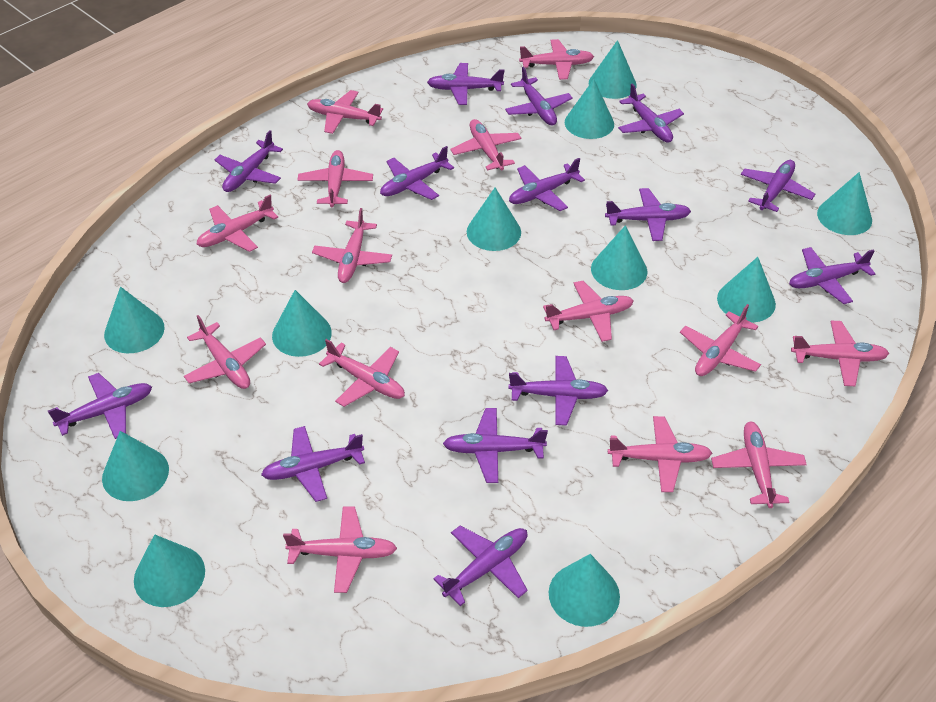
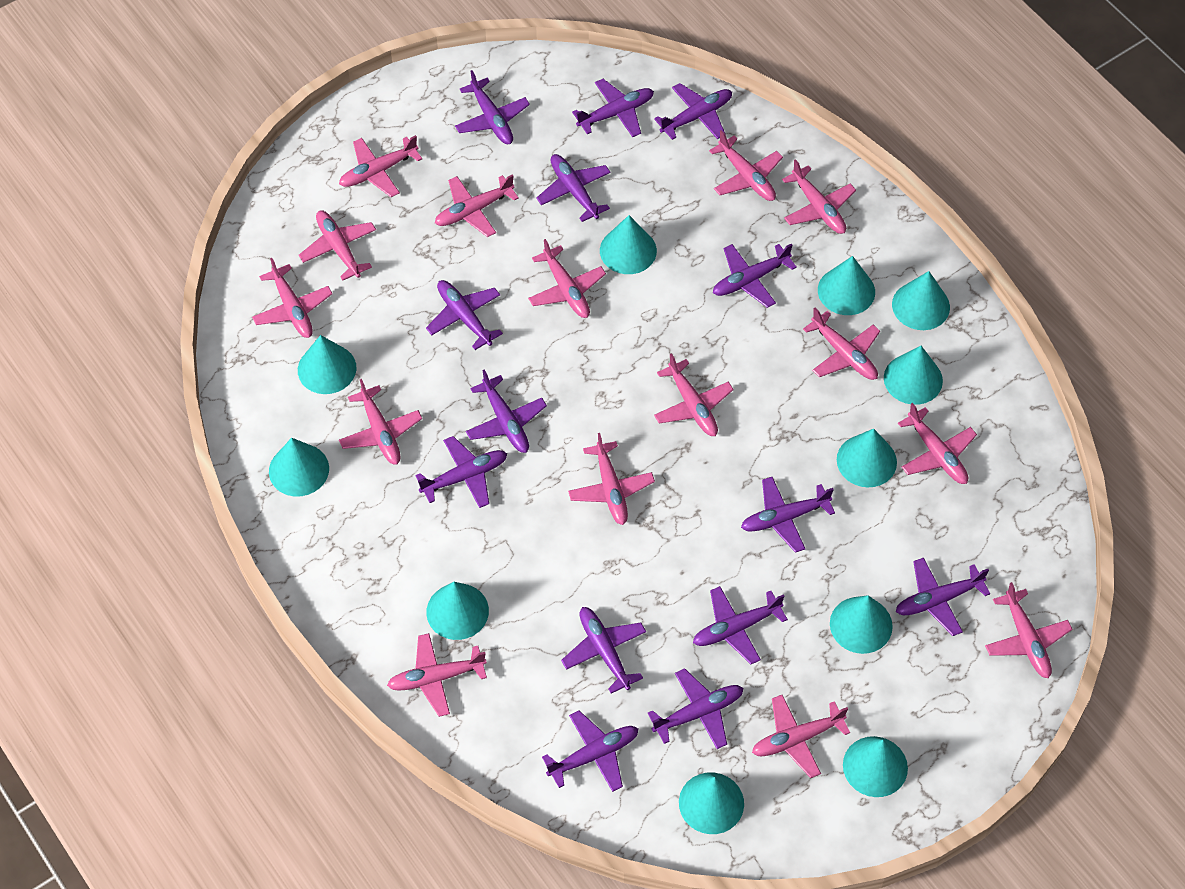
pink plane: 14 -> 15

